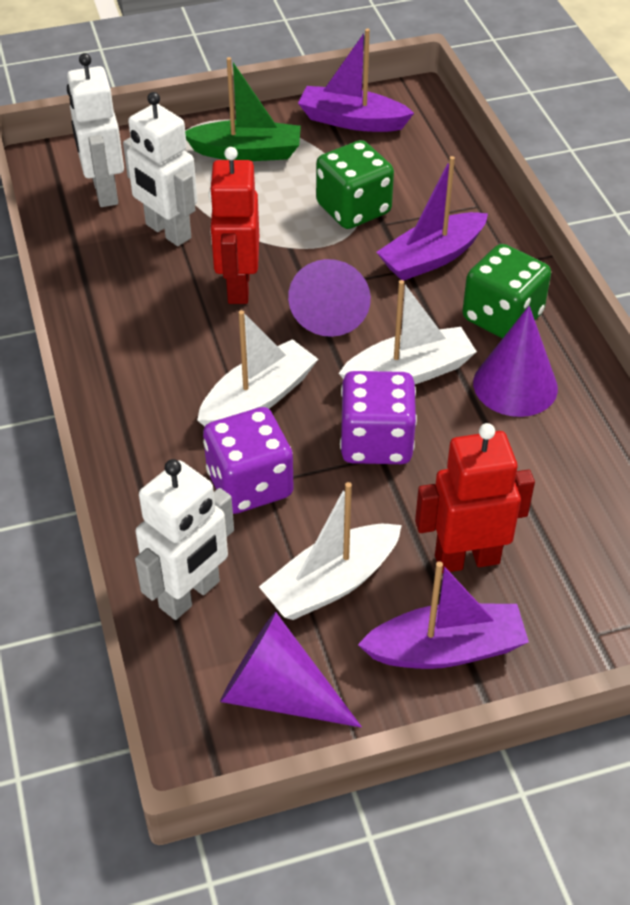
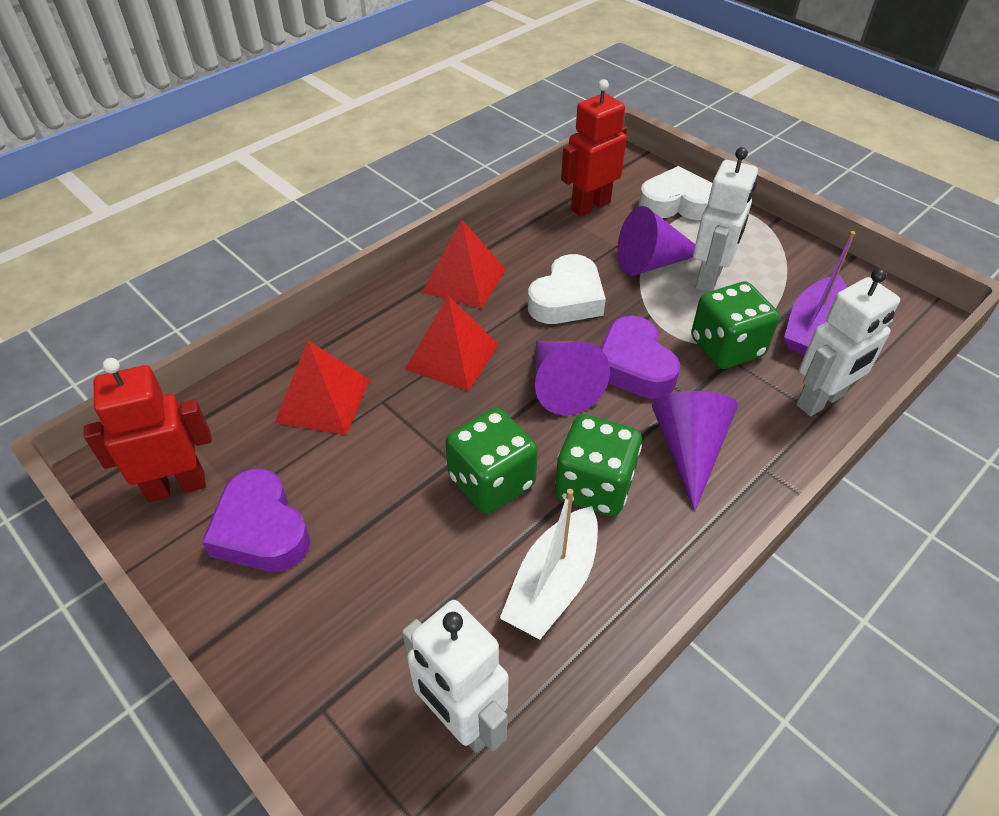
green boat: 1 -> 0
green dice: 2 -> 3
purple boat: 3 -> 1
purple dice: 2 -> 0
purple heart: 0 -> 2
red pyramid: 0 -> 3
white boat: 3 -> 1
white heart: 0 -> 2

